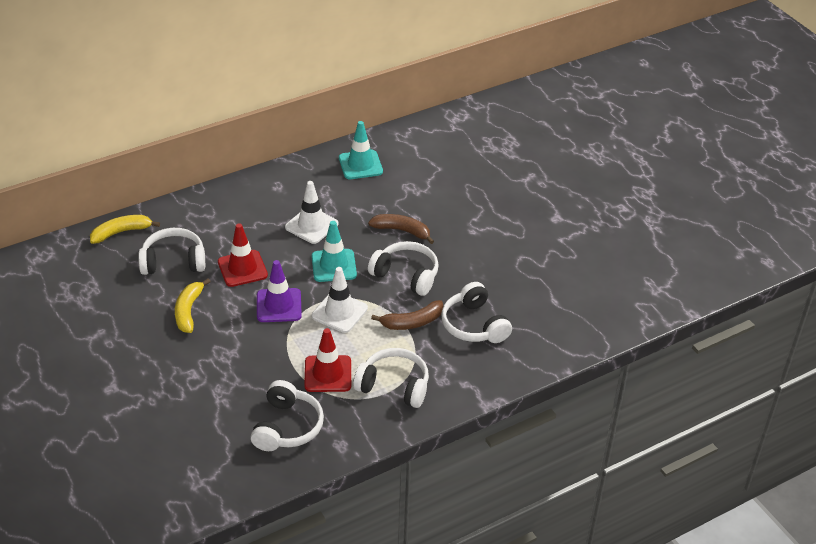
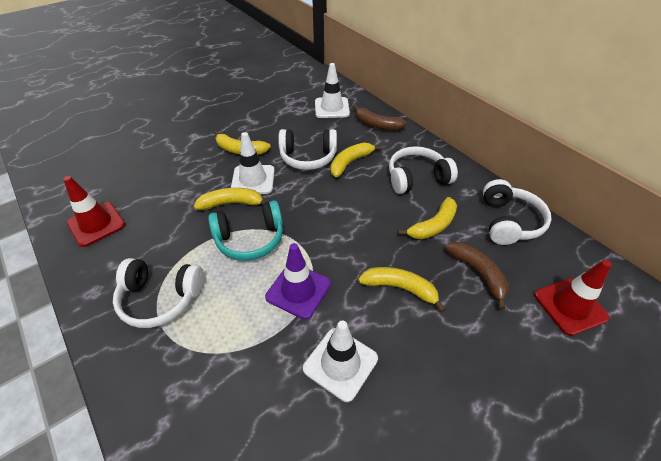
turquoise headphones: 0 -> 1
turquoise traffic cone: 2 -> 0
white headphones: 5 -> 4
white traffic cone: 2 -> 3
yellow banana: 2 -> 5

